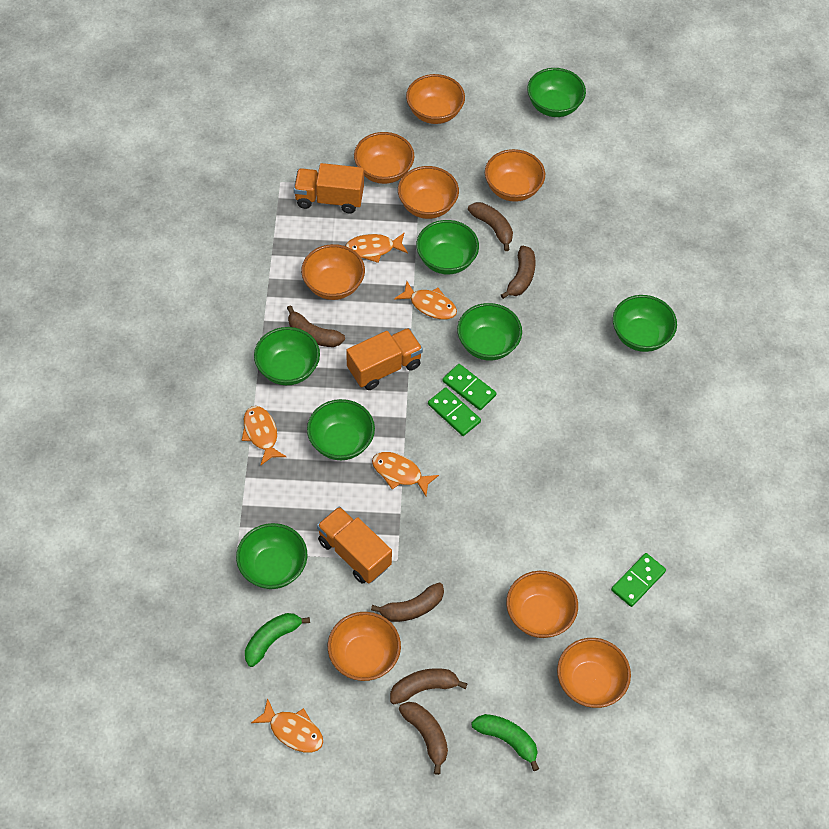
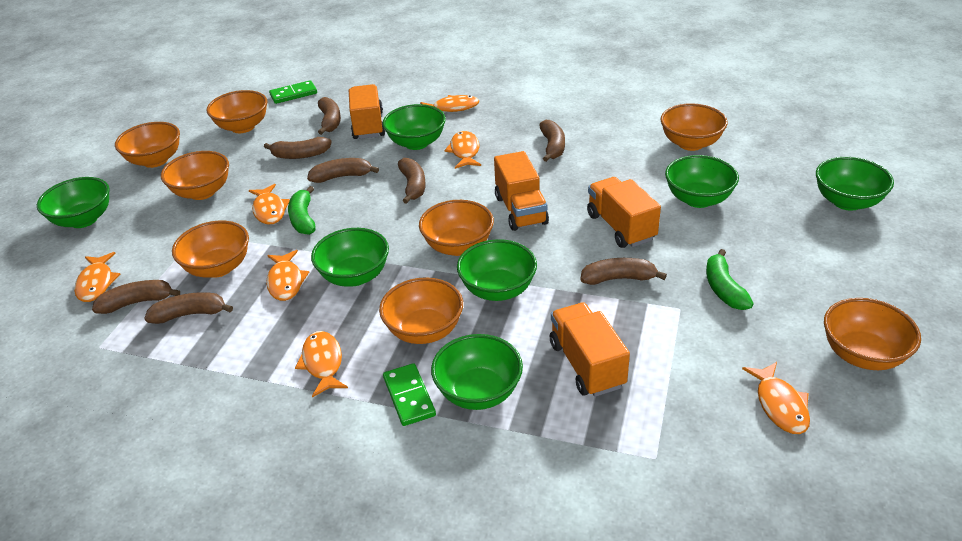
brown banana: 6 -> 8
green domino: 3 -> 2
orange fish: 5 -> 7
orange truck: 3 -> 4

